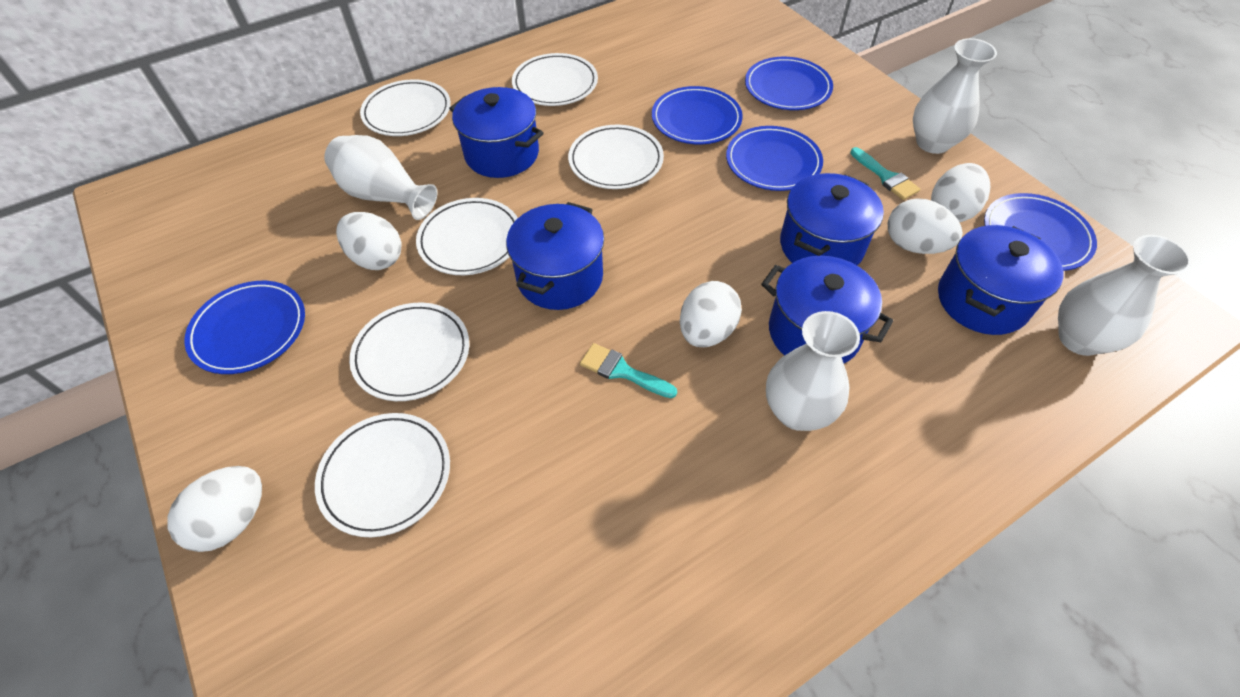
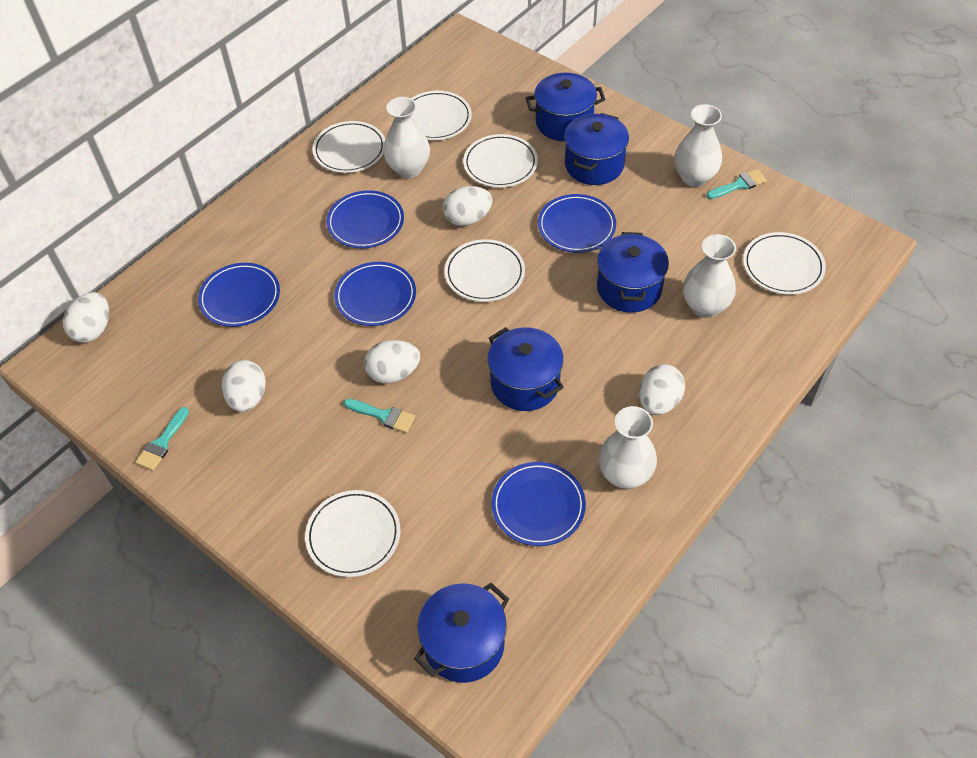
turquoise brush: 2 -> 3

